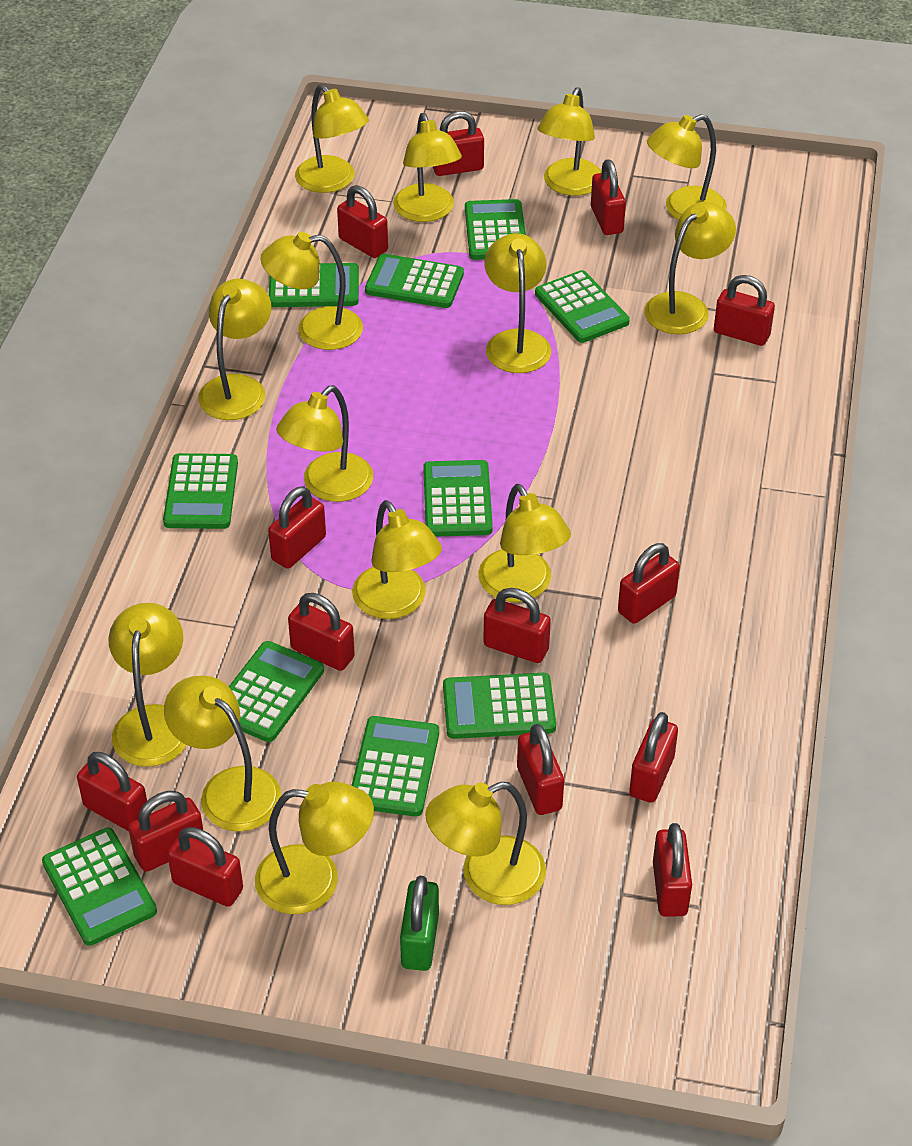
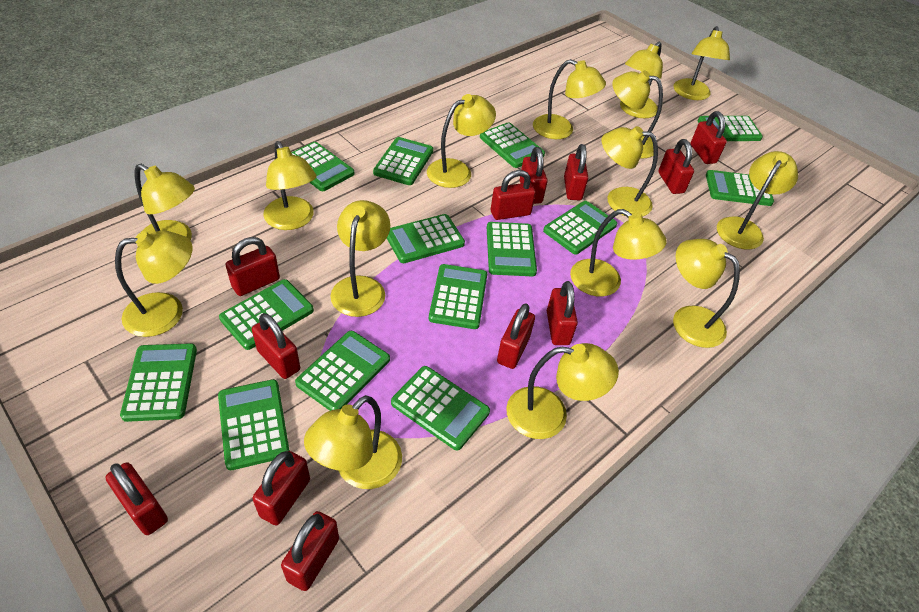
green calculator: 10 -> 14
green padlock: 1 -> 0
red padlock: 14 -> 12

